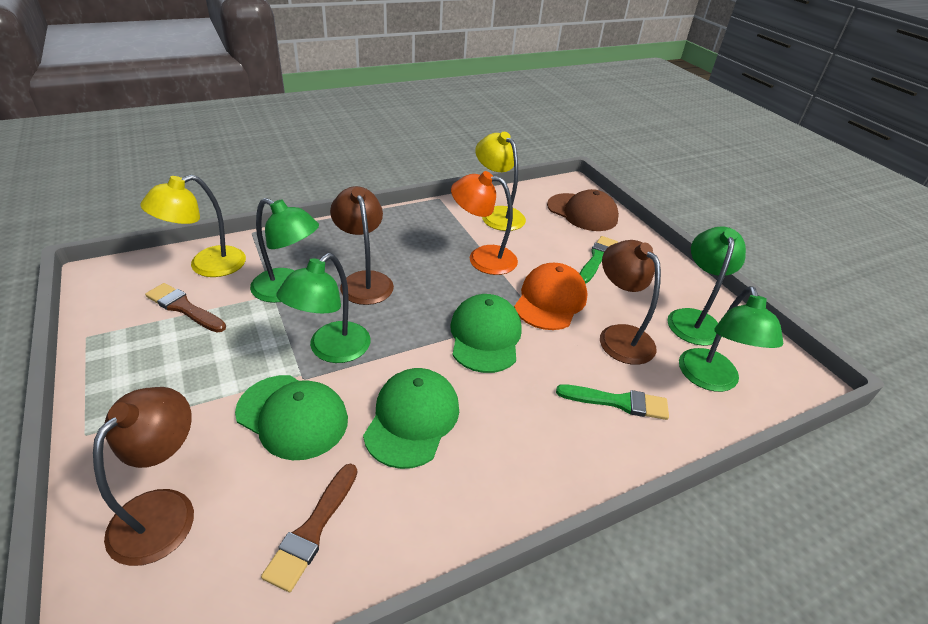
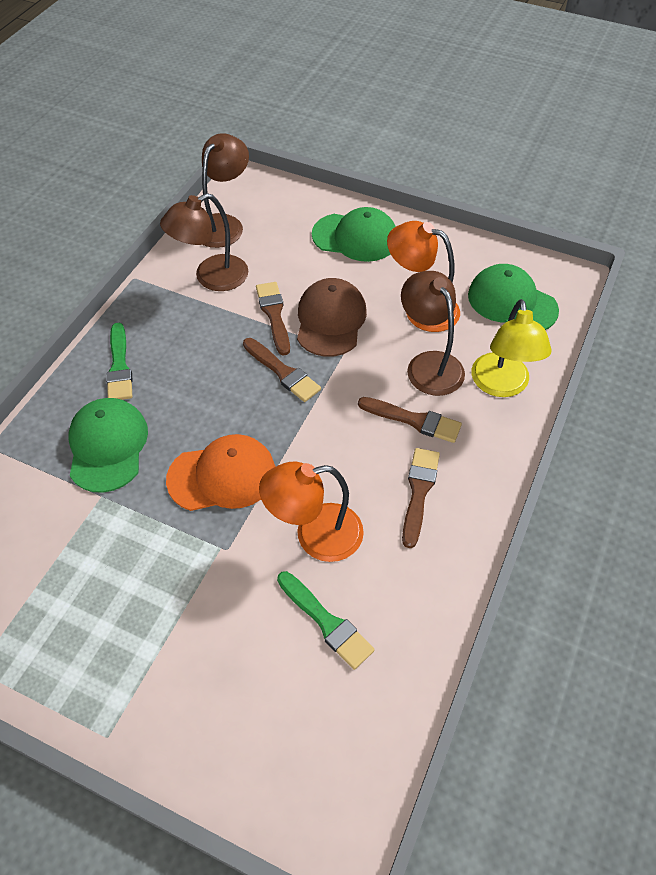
brown brush: 2 -> 4
green lamp: 4 -> 0
orange lamp: 1 -> 2
yellow lamp: 2 -> 1

